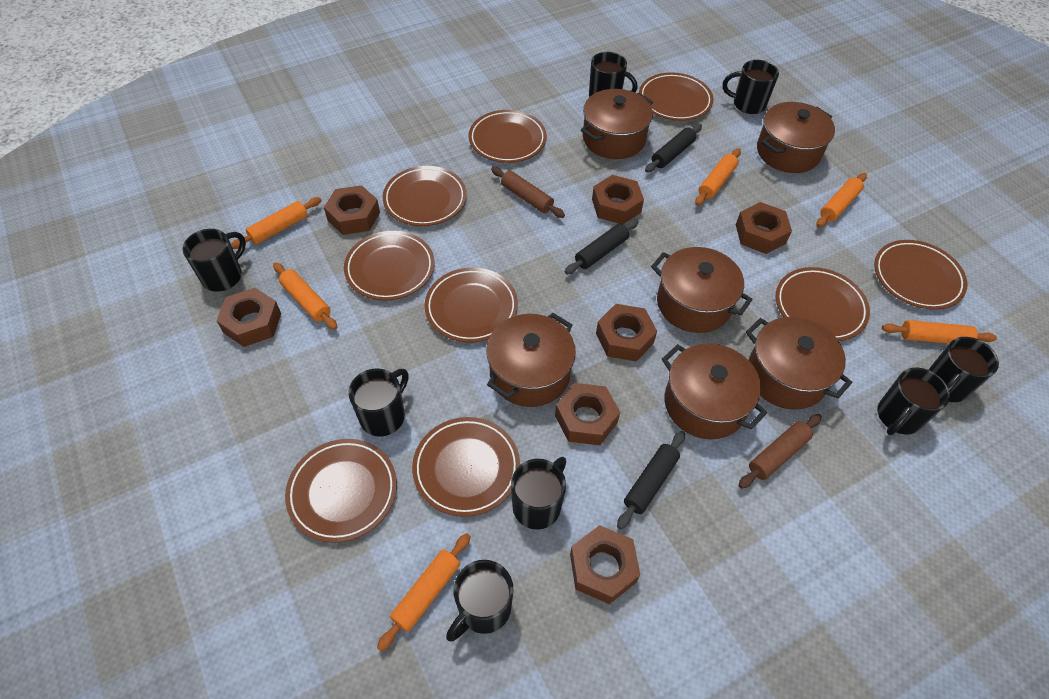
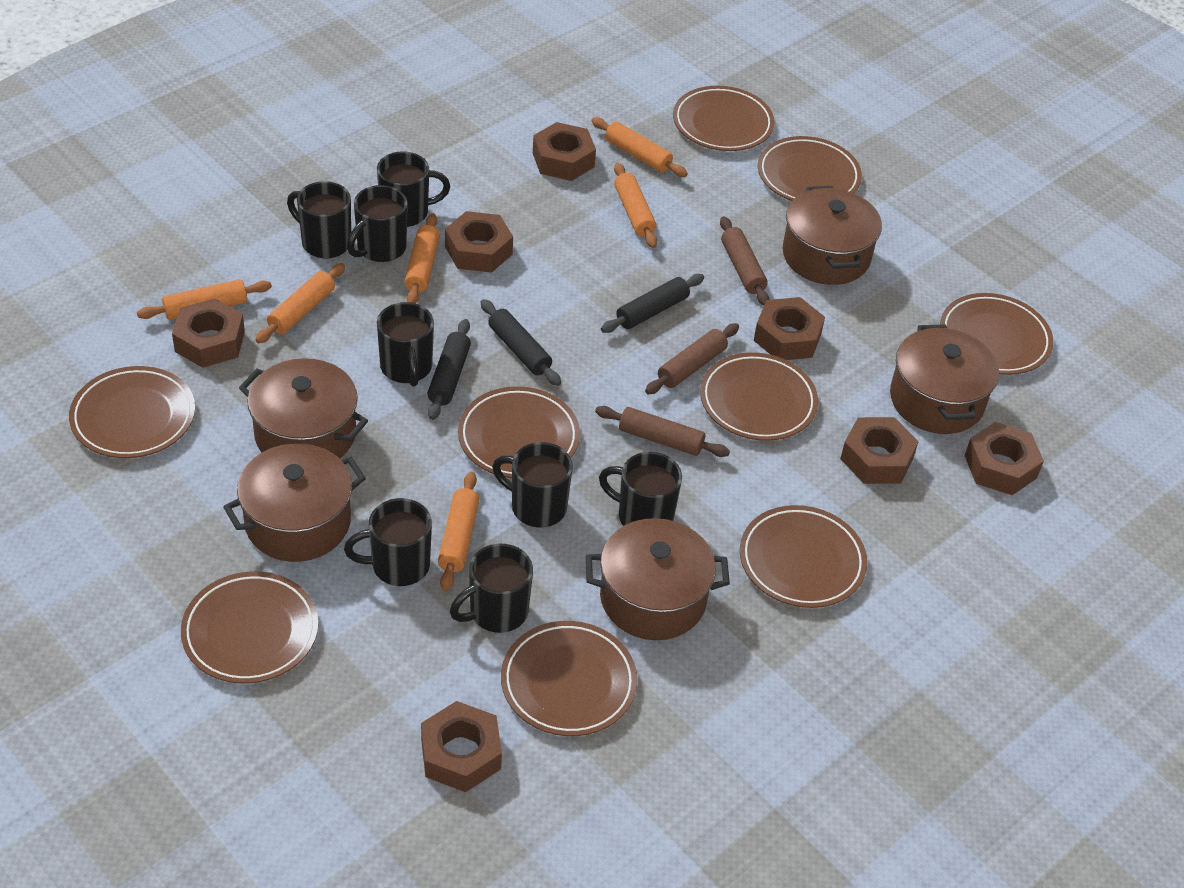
brown pot: 6 -> 5
brown rolling pin: 2 -> 3

